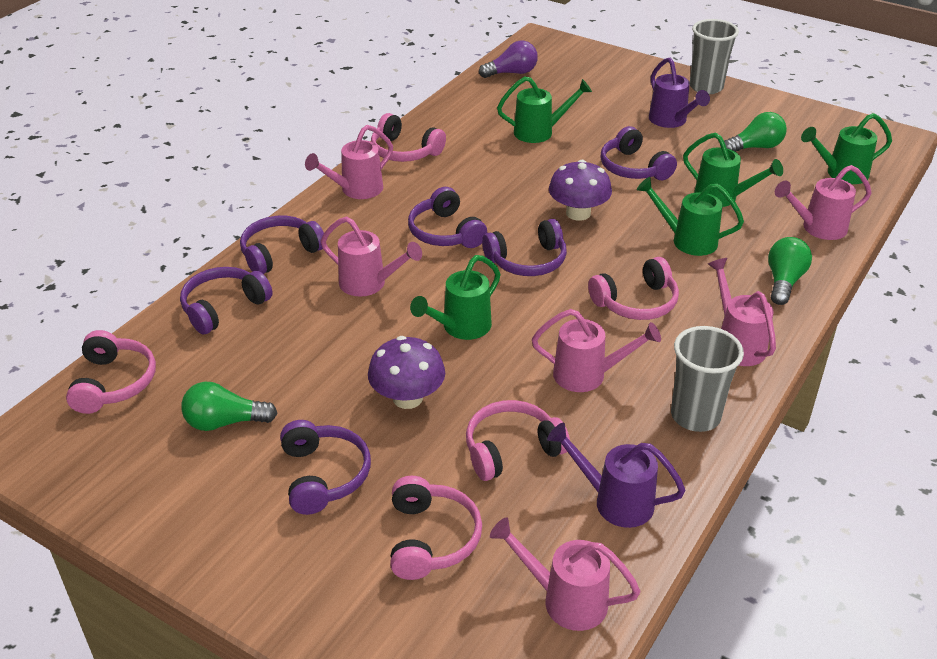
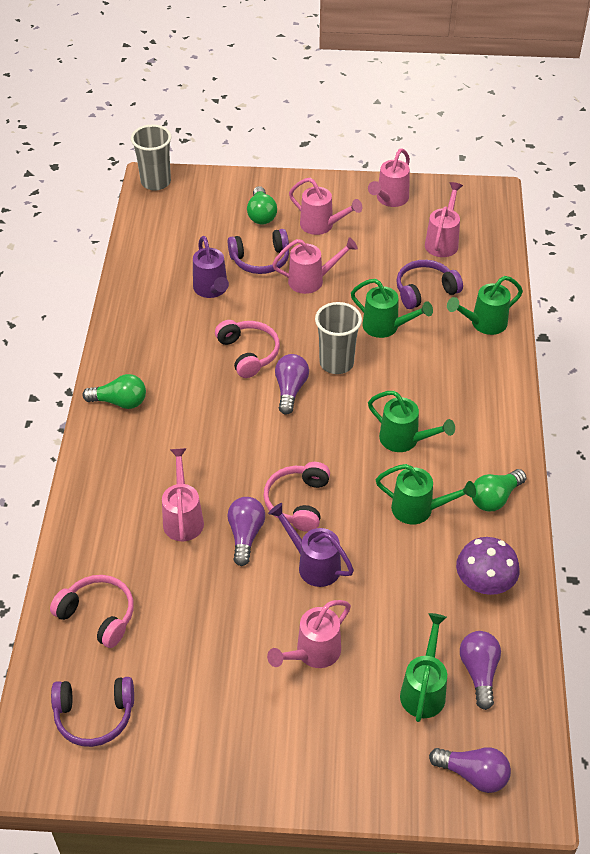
pink headphones: 5 -> 3
purple headphones: 6 -> 3
purple light bulb: 1 -> 4
purple mushroom: 2 -> 1

